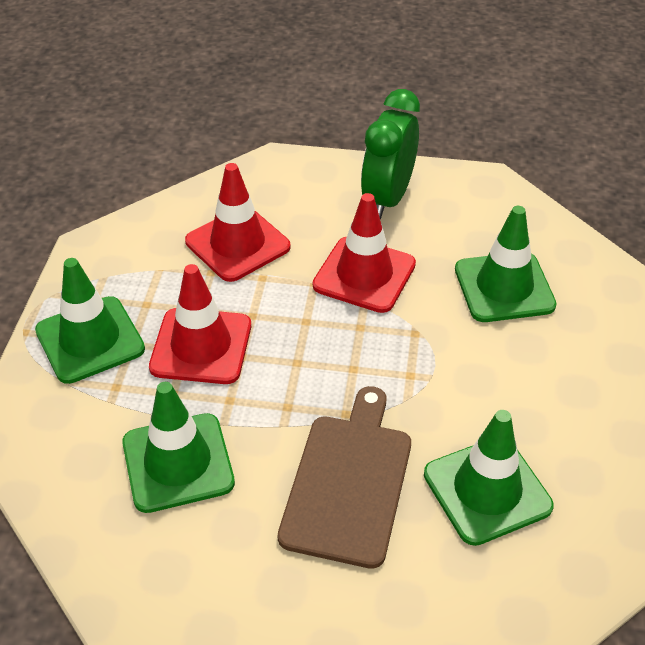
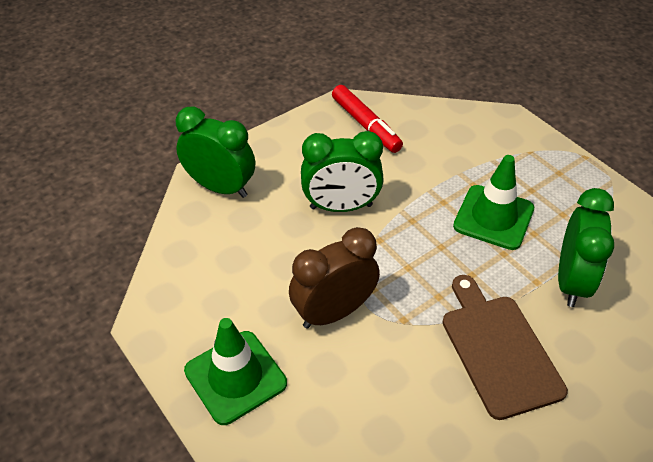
brown clock: 0 -> 1
green clock: 1 -> 3
green traffic cone: 4 -> 2
red marker: 0 -> 1
red traffic cone: 3 -> 0

